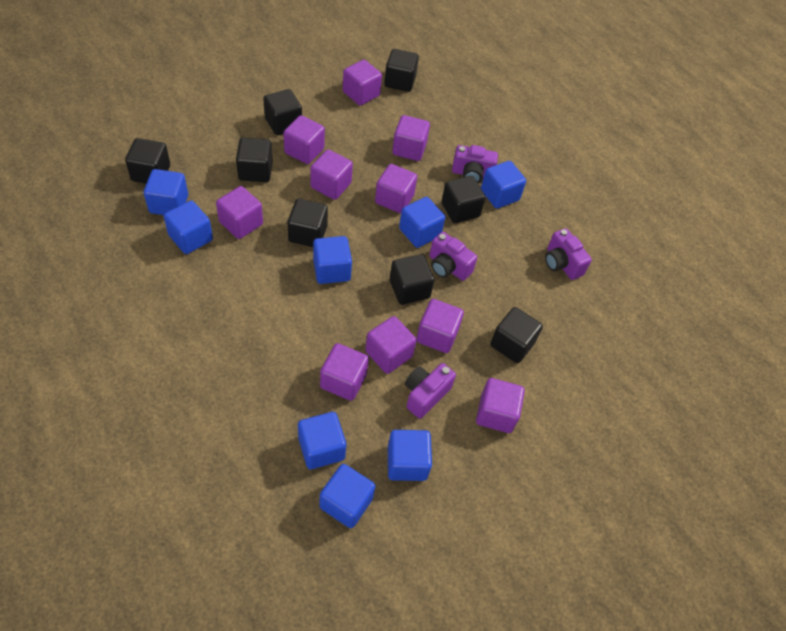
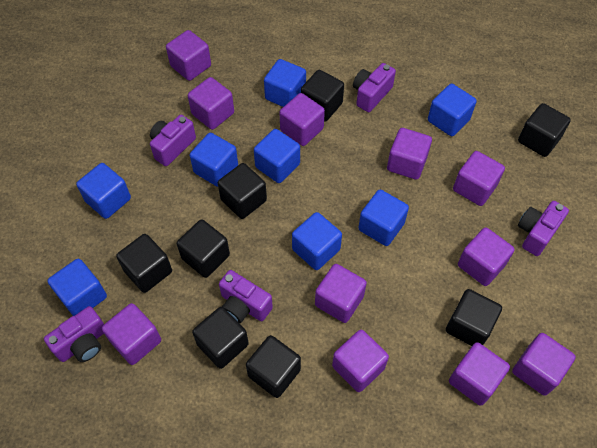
purple camera: 4 -> 5
purple cube: 10 -> 11

